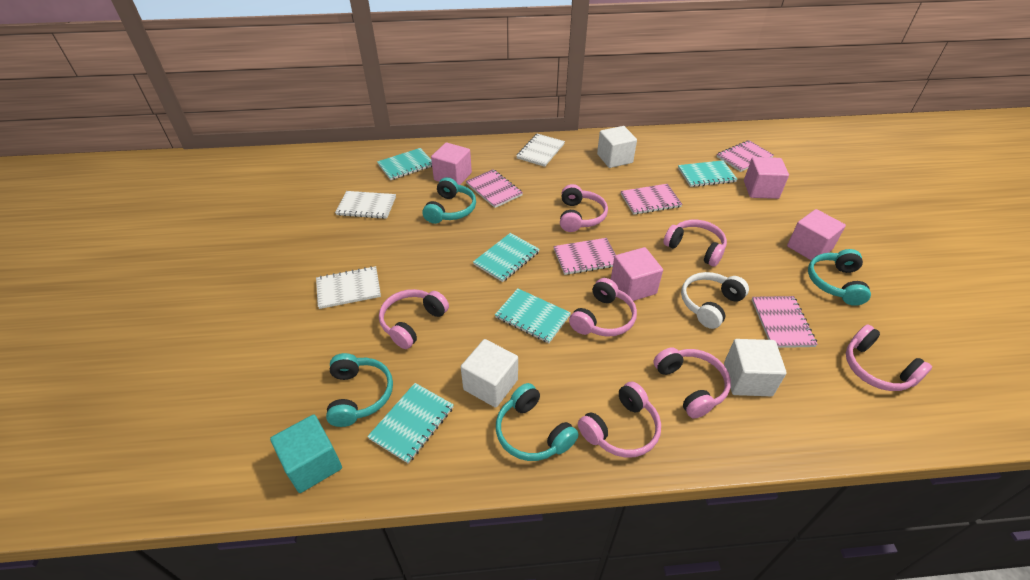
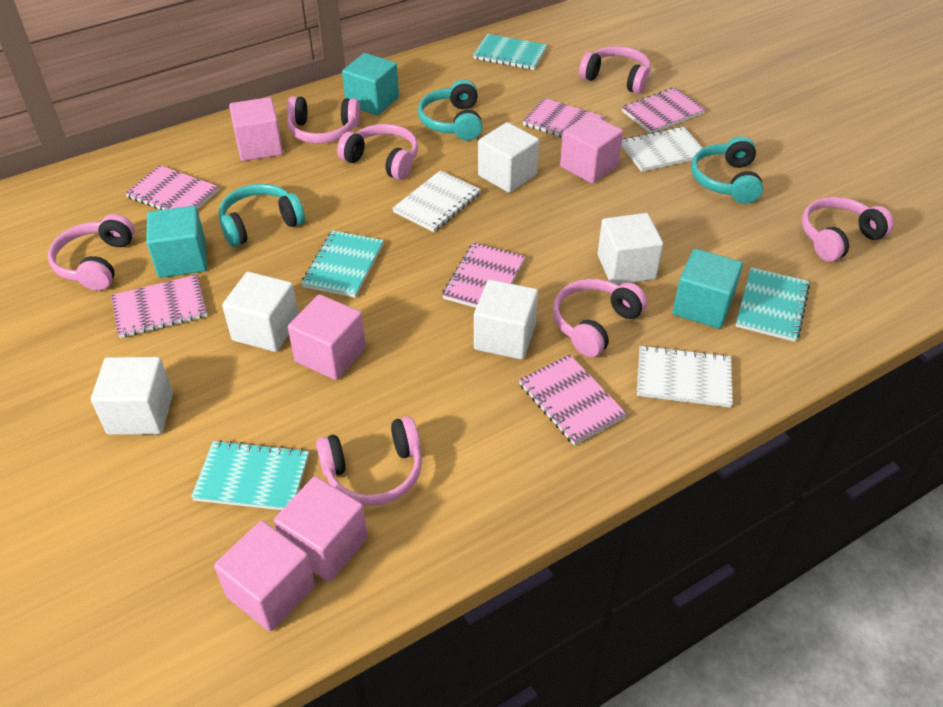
pink cube: 4 -> 5
pink notebook: 5 -> 6
turquoise cube: 1 -> 3
turquoise headphones: 4 -> 3
turquoise notebook: 5 -> 4
white cube: 3 -> 5
white headphones: 1 -> 0

